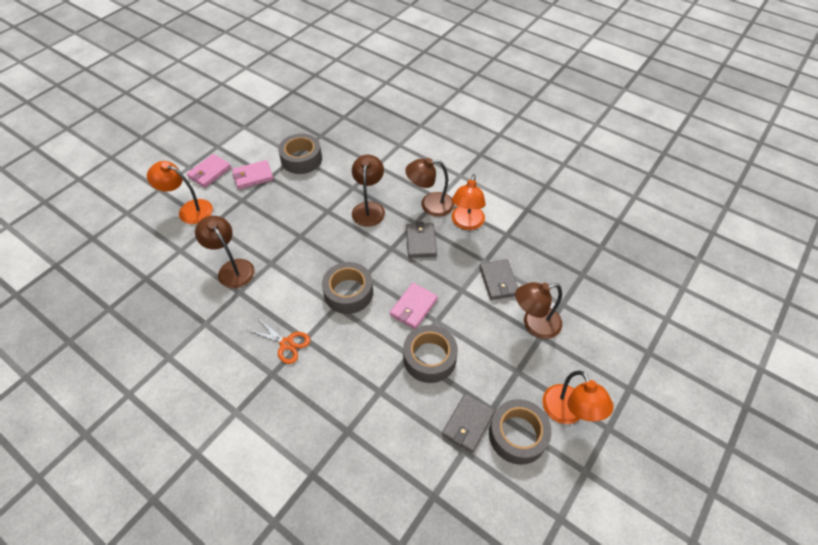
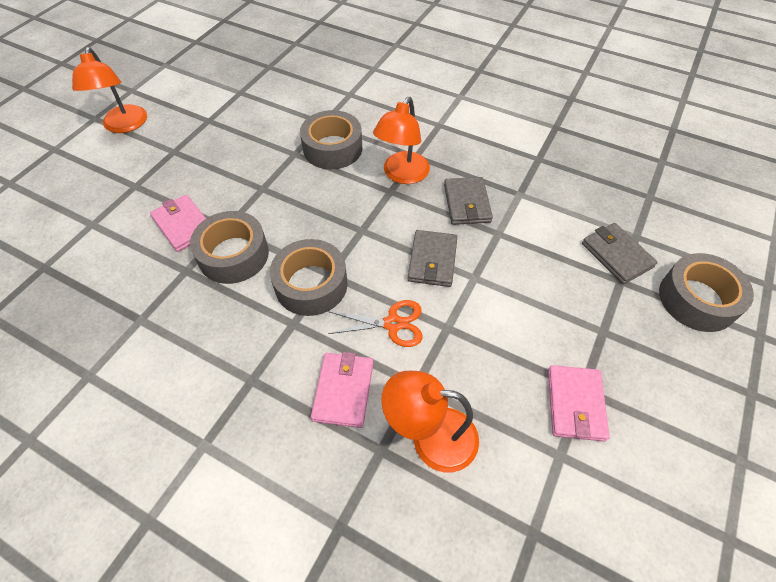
brown lamp: 4 -> 0

